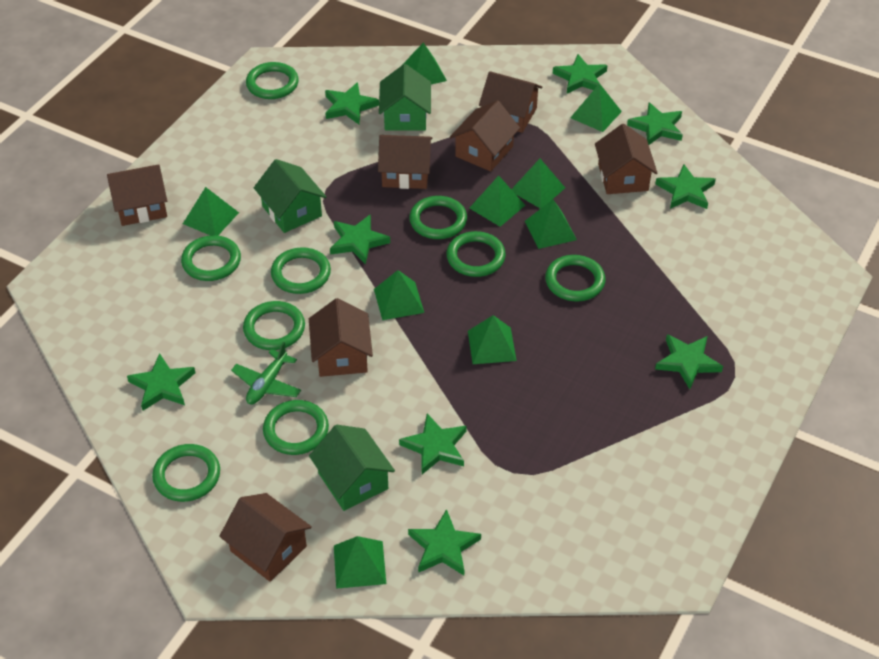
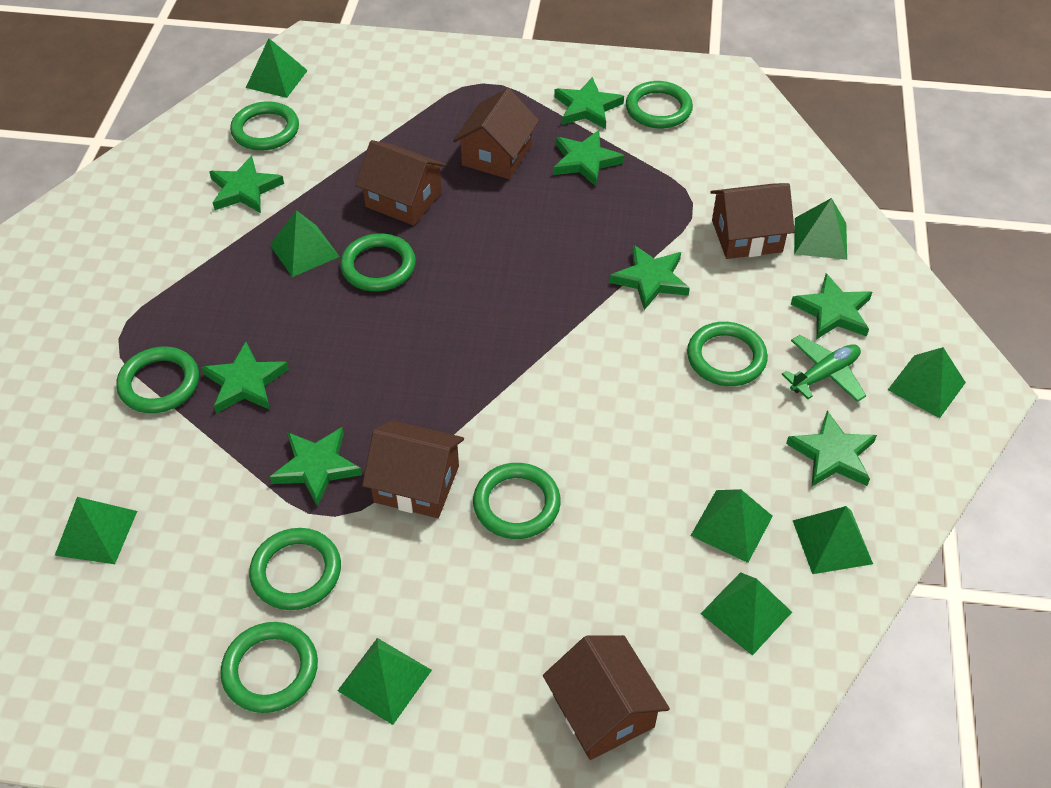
brown house: 7 -> 5
green house: 3 -> 0
green ring: 9 -> 8
green star: 9 -> 8

